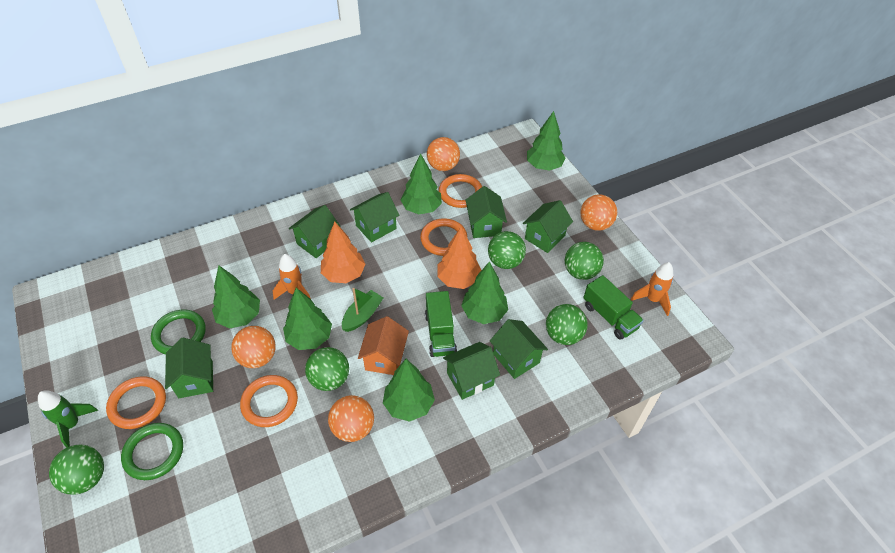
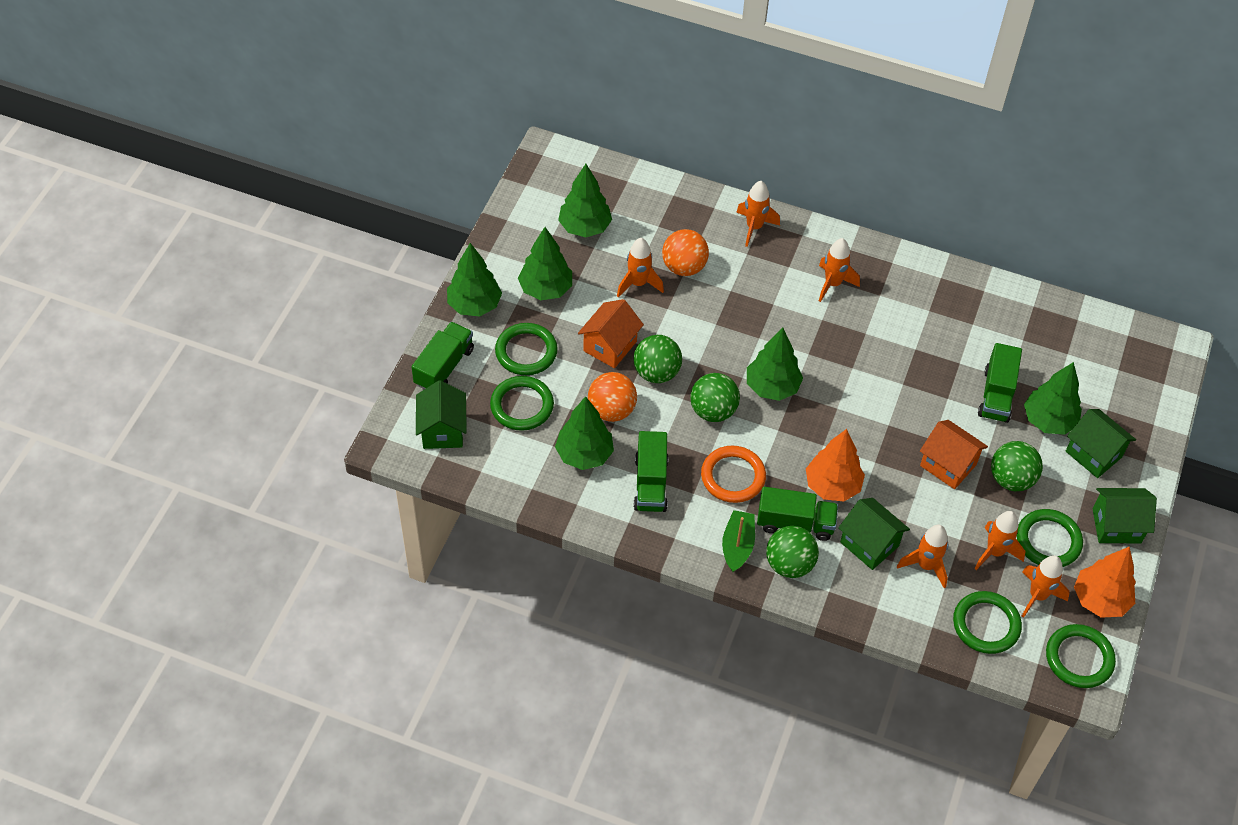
green ball: 5 -> 4
green house: 7 -> 4
green ring: 2 -> 5
green rocket: 1 -> 0
green truck: 2 -> 4
orange ball: 4 -> 2
orange house: 1 -> 2
orange ring: 4 -> 1
orange rocket: 2 -> 6

